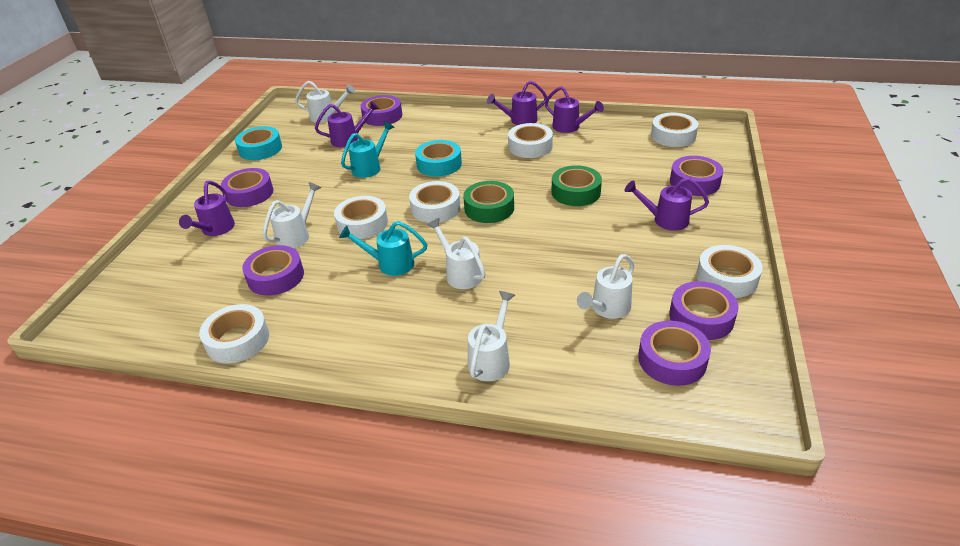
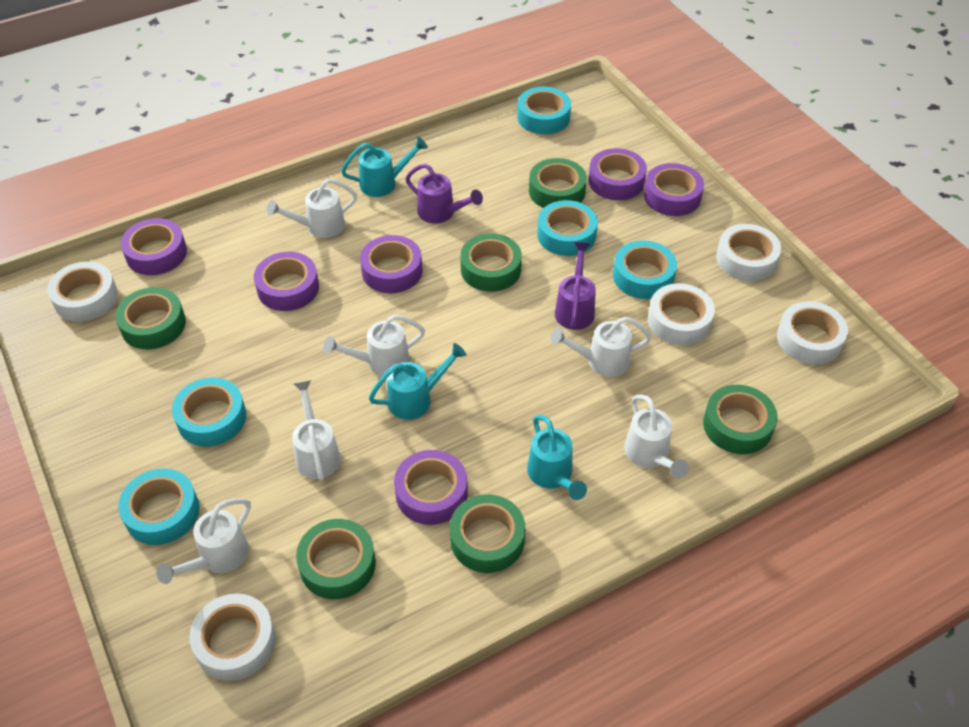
green tape: 2 -> 6
purple watering can: 5 -> 2
turquoise tape: 2 -> 5
turquoise watering can: 2 -> 3
white tape: 6 -> 5
white watering can: 5 -> 6

